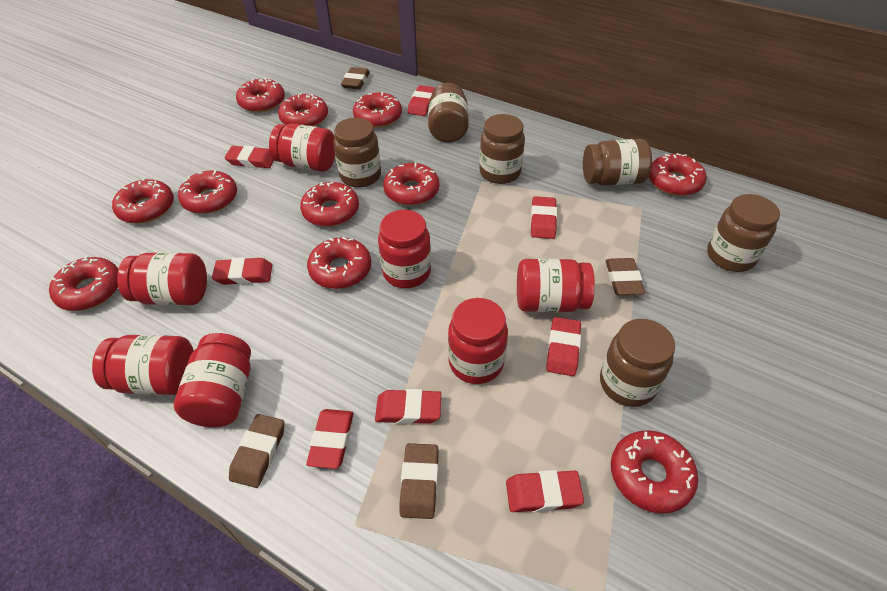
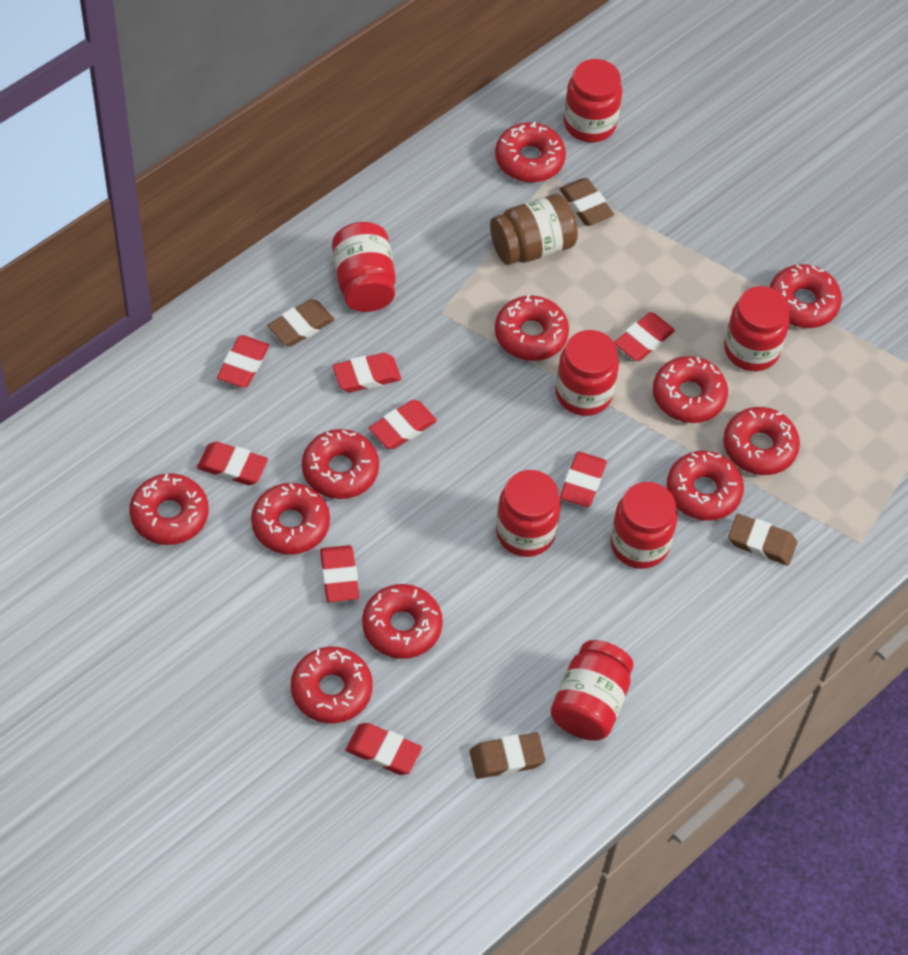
brown jar: 6 -> 1

